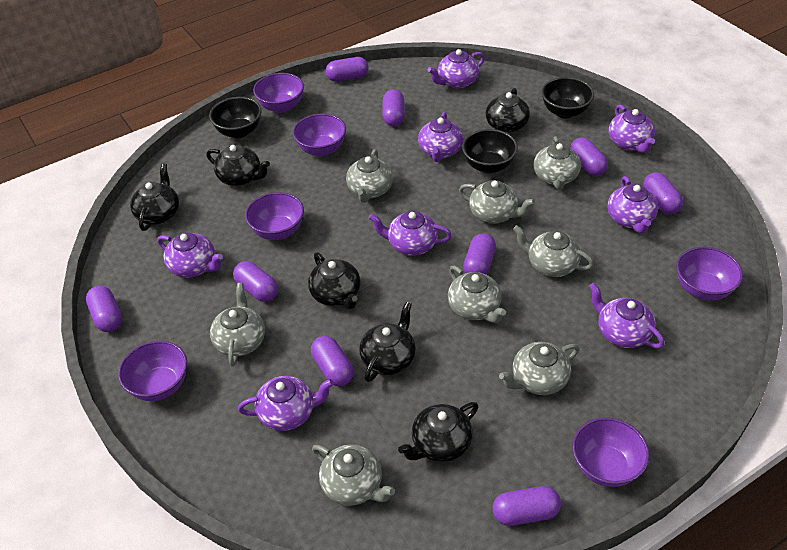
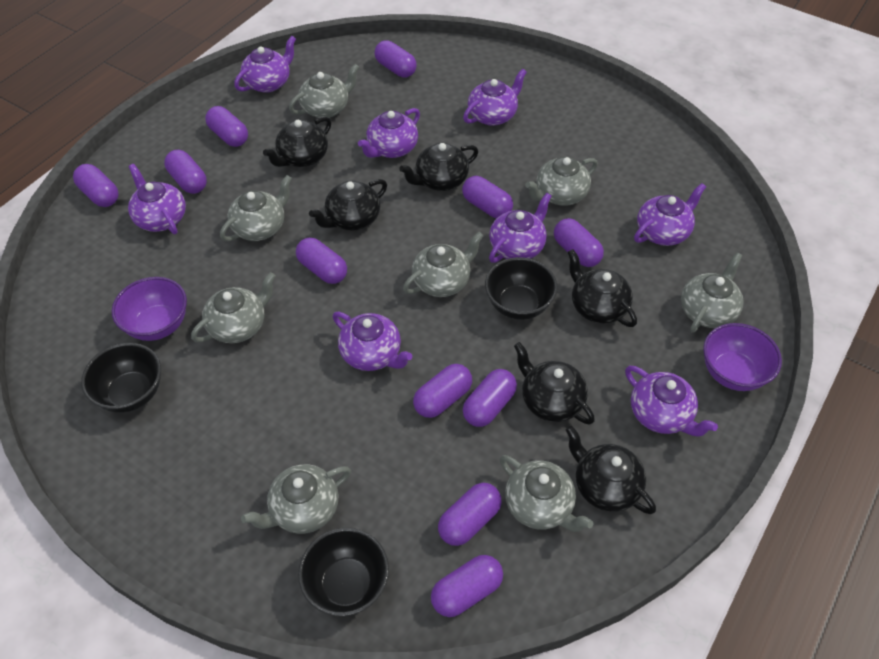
purple bowl: 6 -> 2
purple capsule: 9 -> 11

